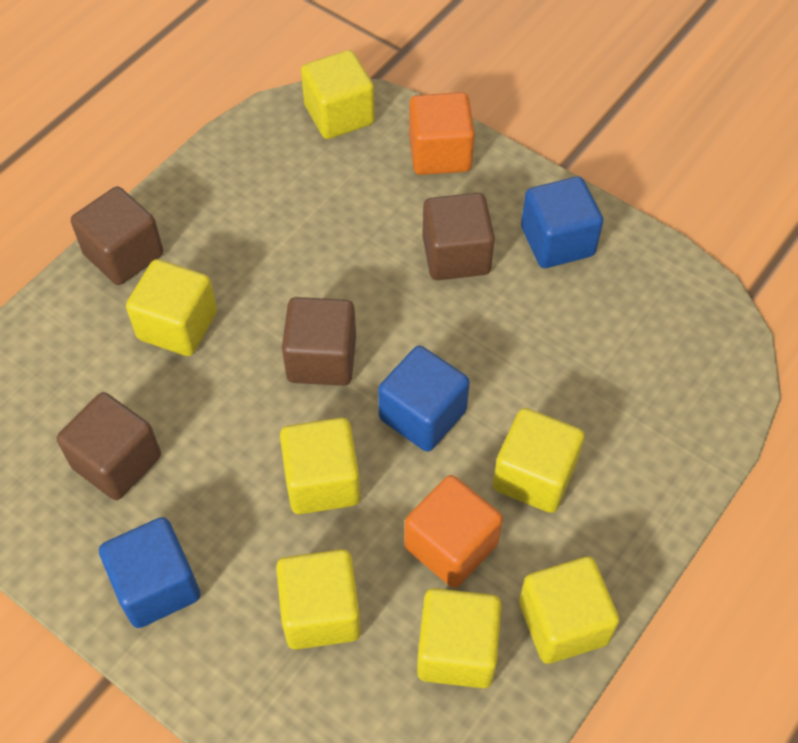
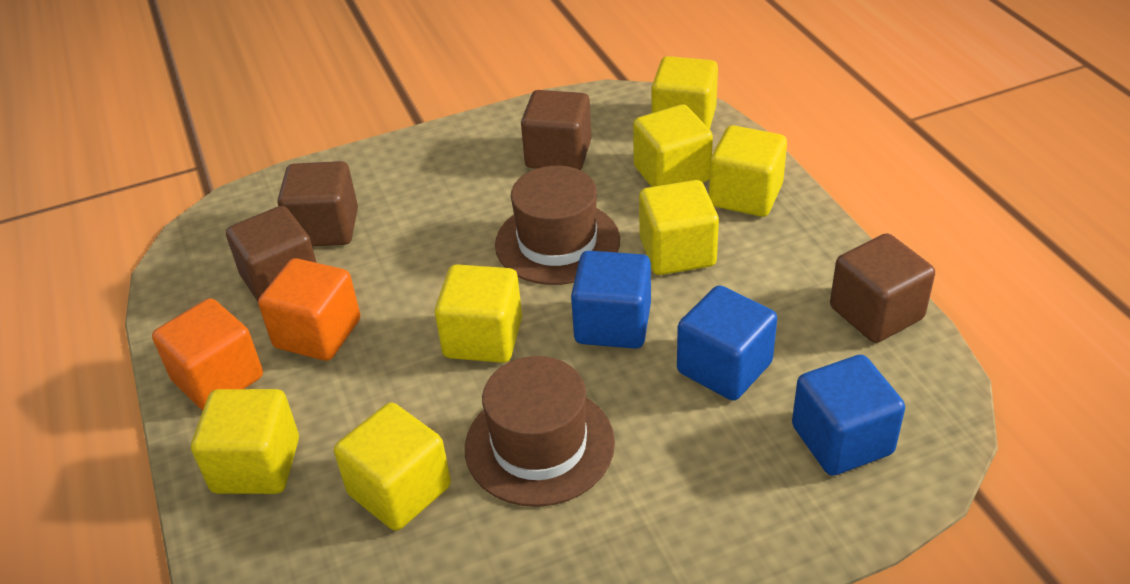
brown hat: 0 -> 2

